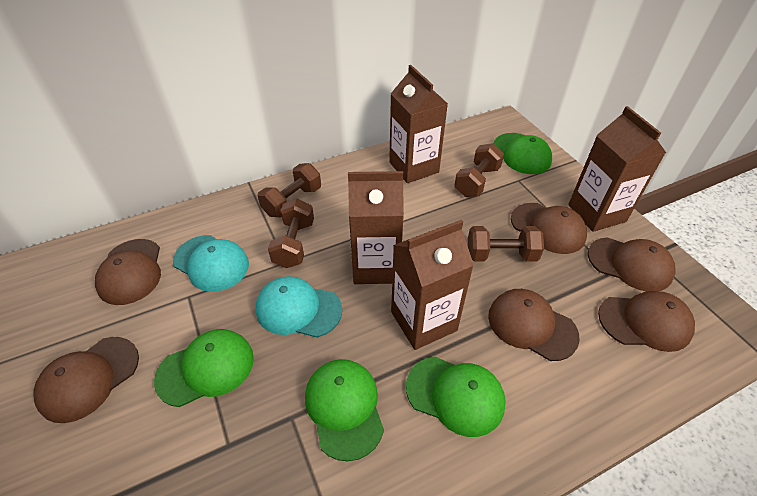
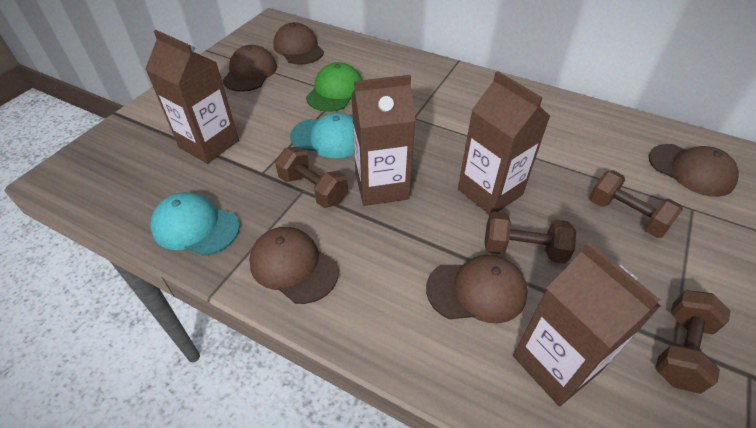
brown cap: 6 -> 5
green cap: 4 -> 1

